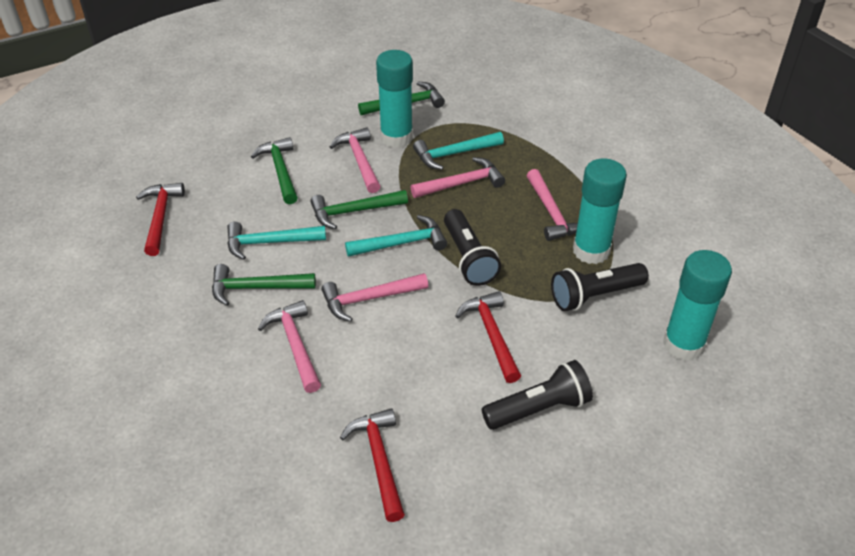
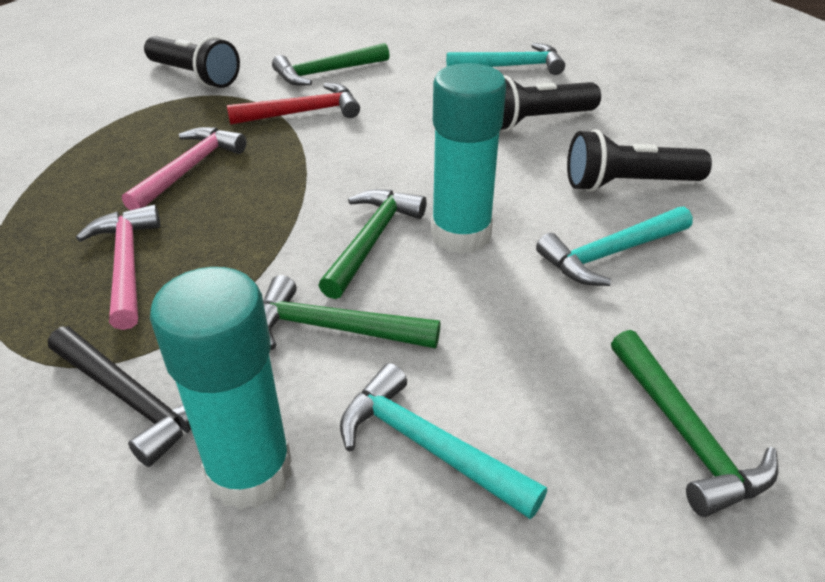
black hammer: 0 -> 1
pink hammer: 5 -> 2
red hammer: 3 -> 1
turquoise glue stick: 3 -> 2

